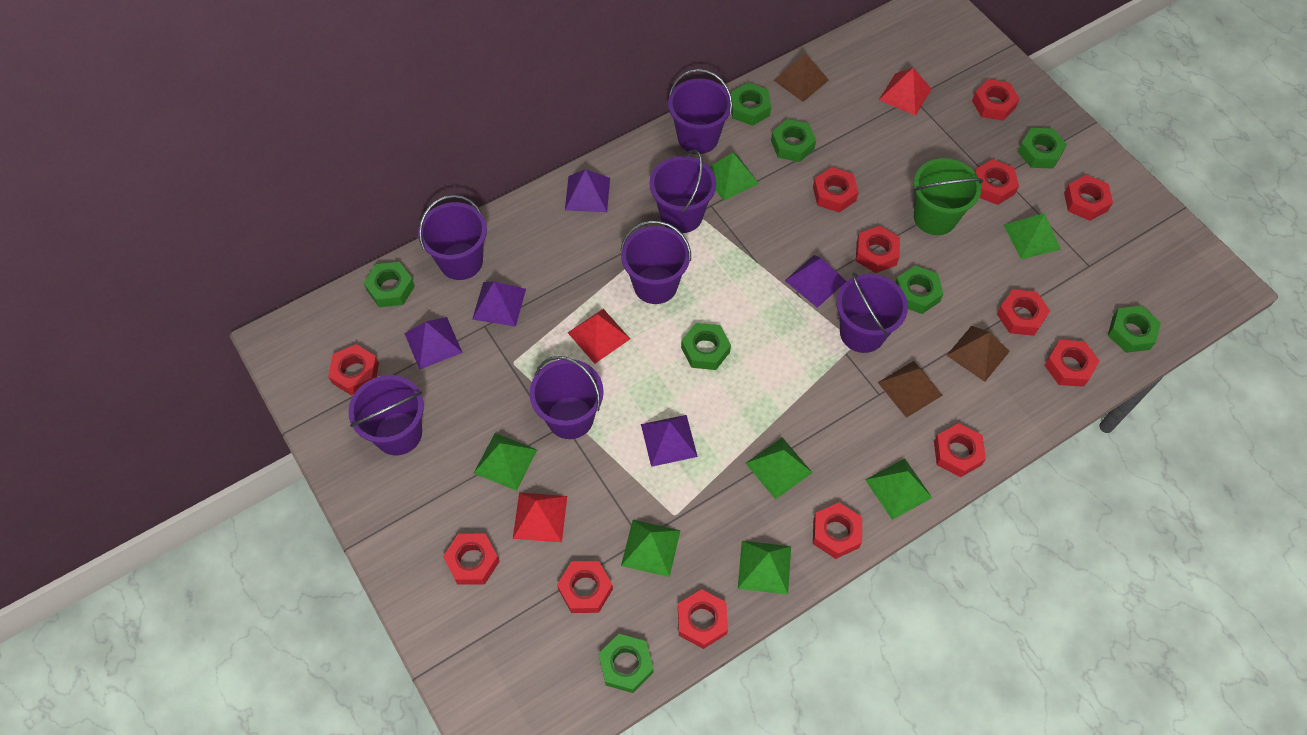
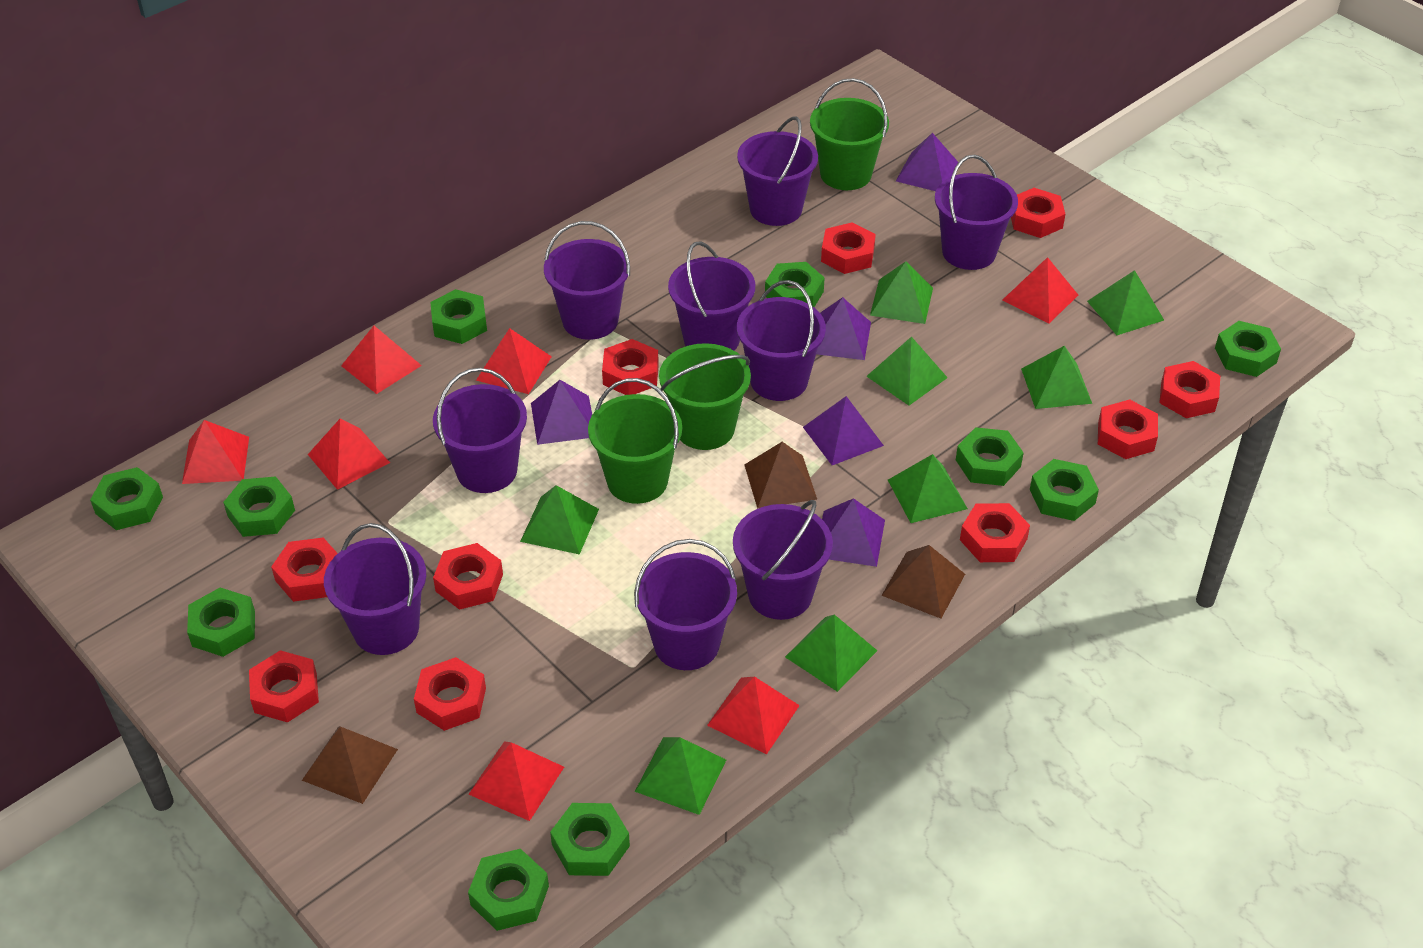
green bucket: 1 -> 3
green nut: 8 -> 10
green pyramid: 7 -> 8
purple bucket: 7 -> 9
red nut: 13 -> 10
red pyramid: 3 -> 7

